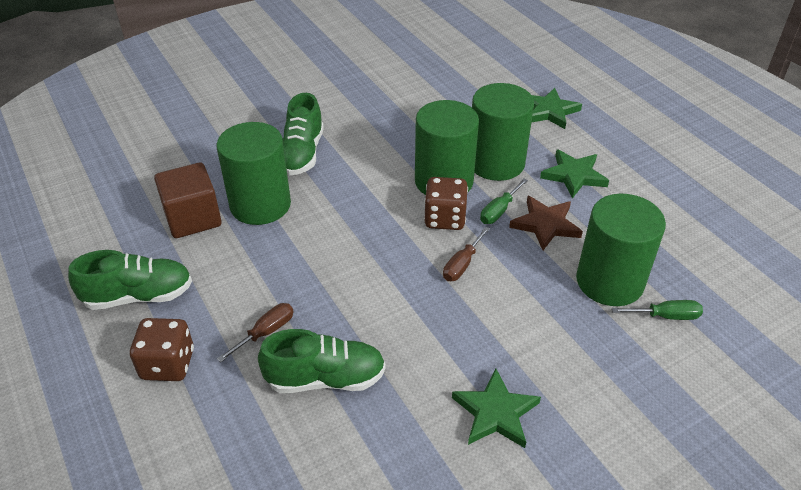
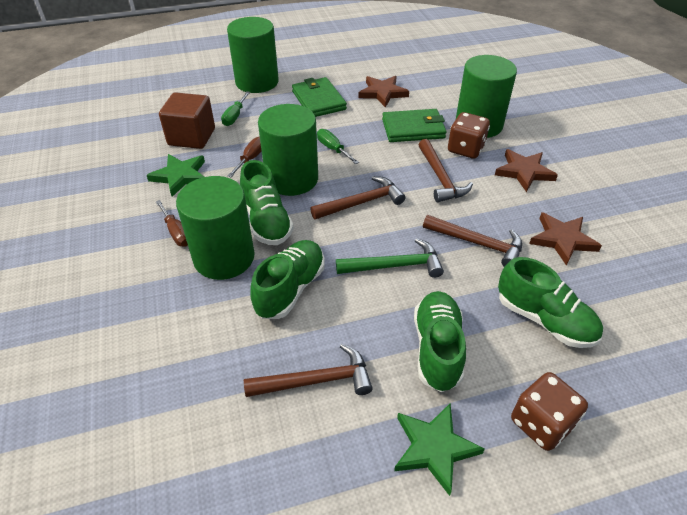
brown hammer: 0 -> 4
brown star: 1 -> 3
green hammer: 0 -> 1
green shoe: 3 -> 4
green star: 3 -> 2
green wallet: 0 -> 2

